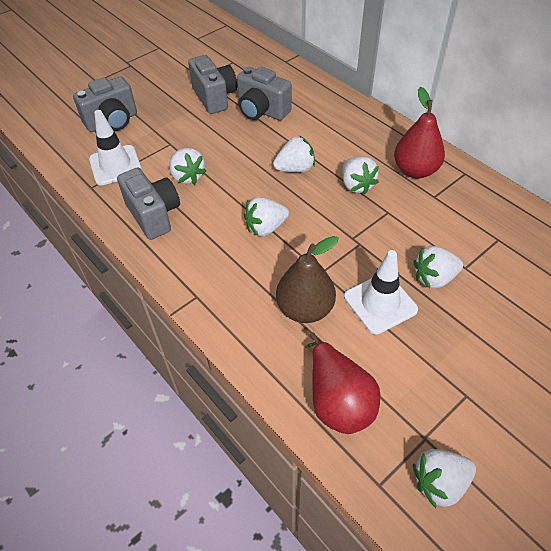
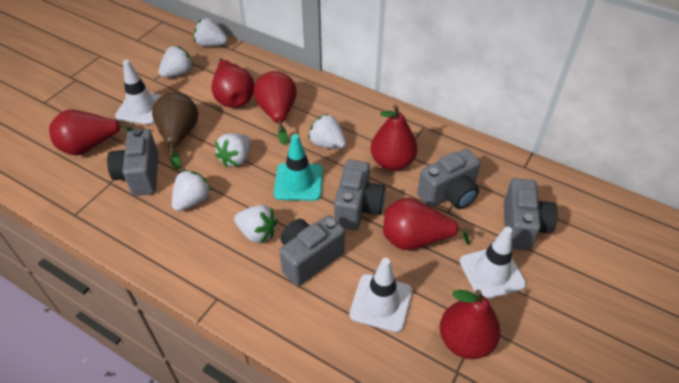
grey camera: 4 -> 5
red pear: 2 -> 6
turquoise traffic cone: 0 -> 1
white traffic cone: 2 -> 3

